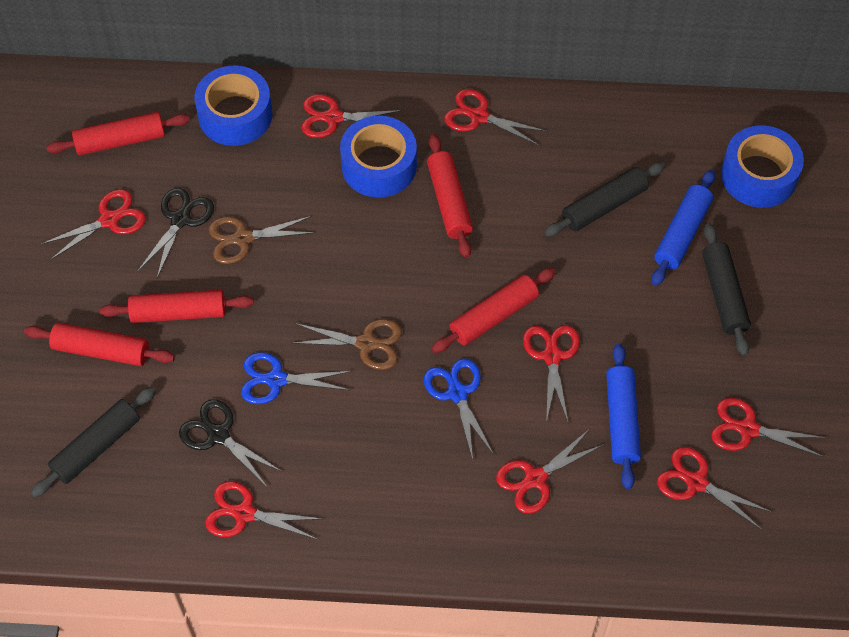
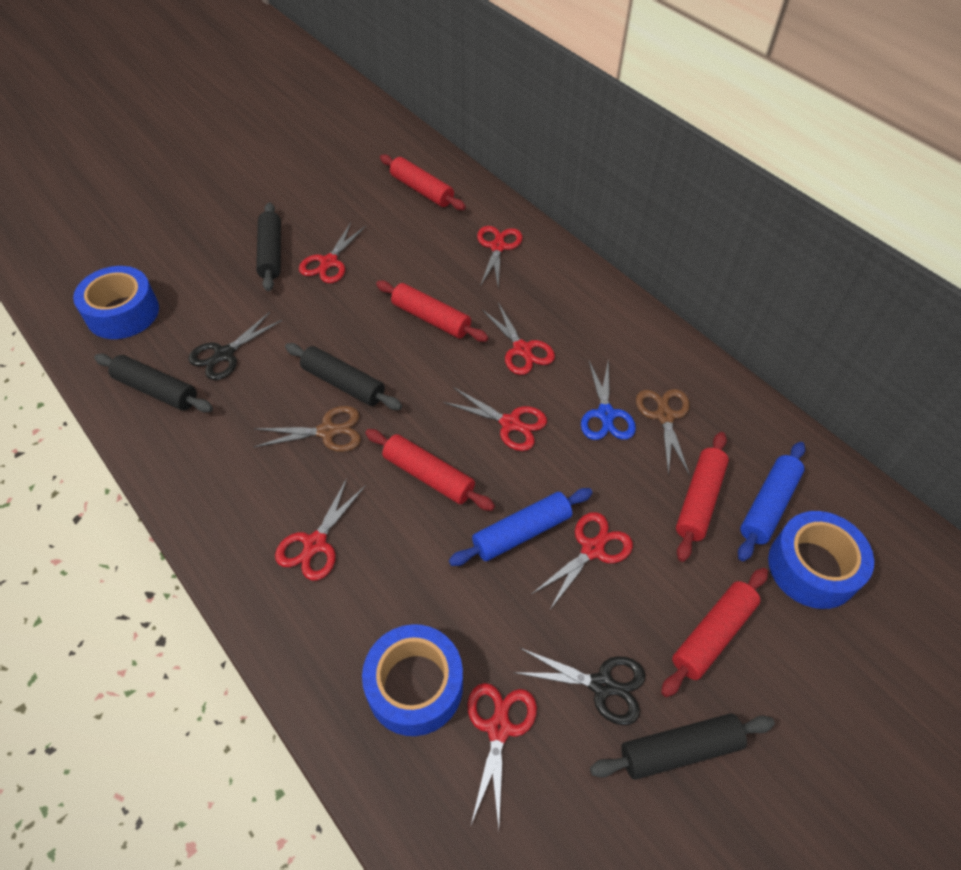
black rolling pin: 3 -> 4
blue scissors: 2 -> 1
red scissors: 8 -> 7

